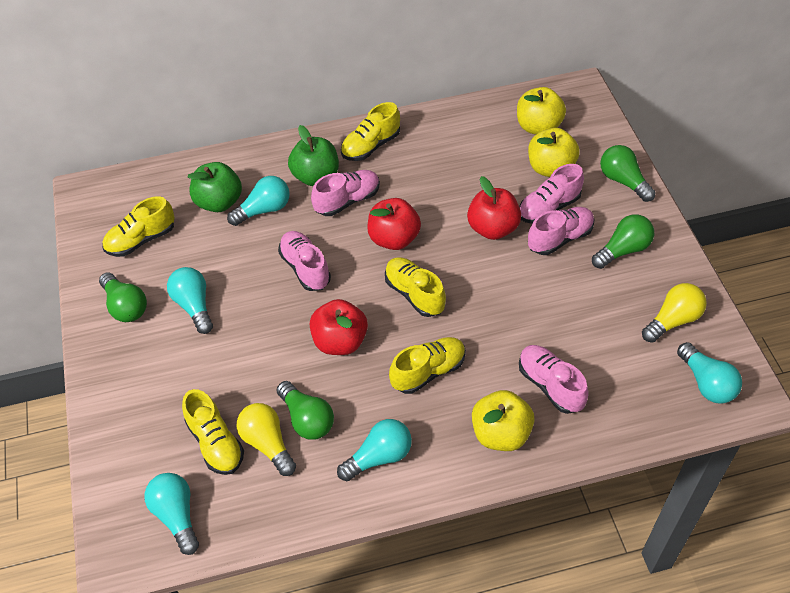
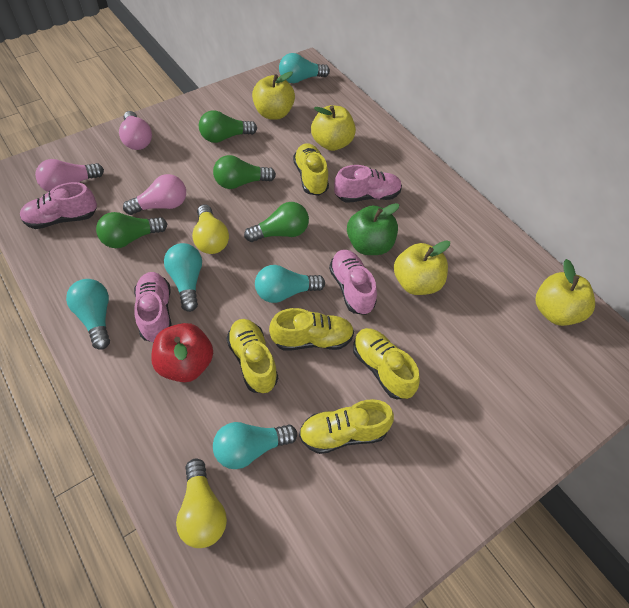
green apple: 2 -> 1
pink light bulb: 0 -> 3
pink shoe: 5 -> 4
red apple: 3 -> 1
yellow apple: 3 -> 4

